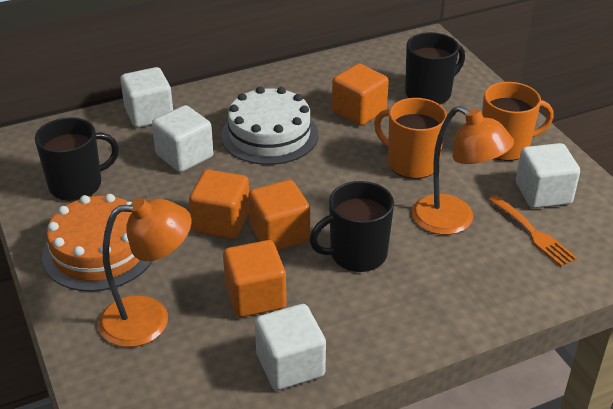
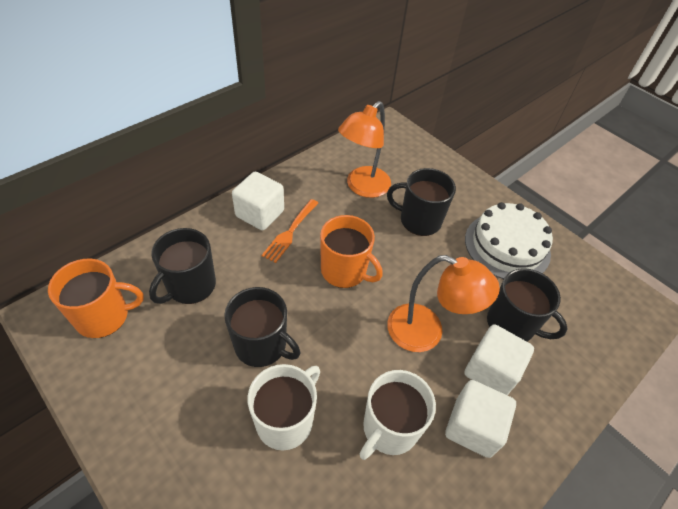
black mug: 3 -> 4
orange cake: 1 -> 0
orange cube: 4 -> 0
white cube: 4 -> 3
white mug: 0 -> 2

